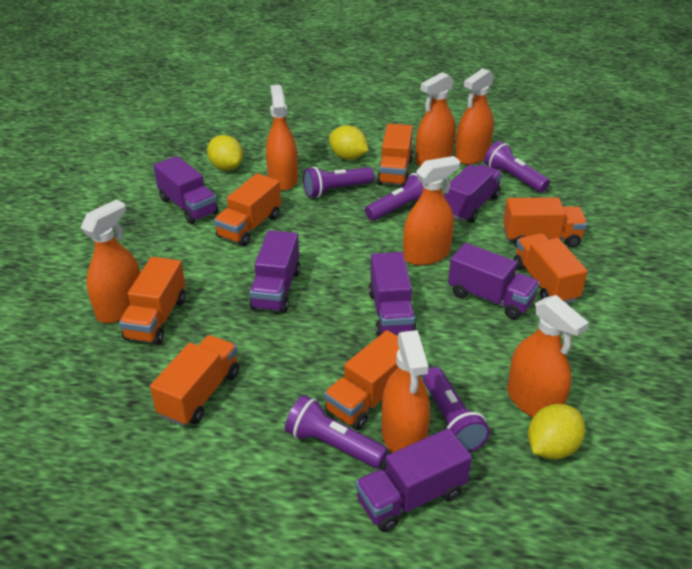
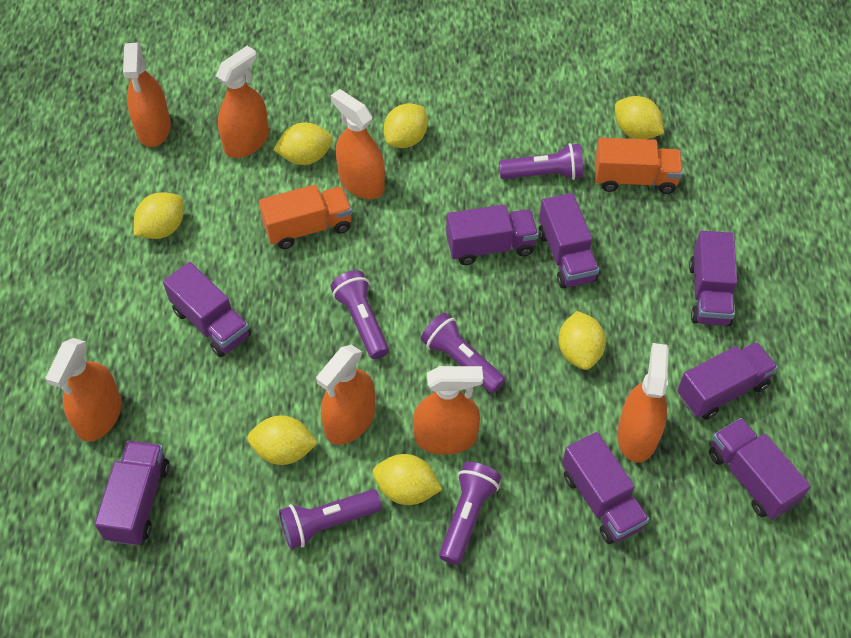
orange truck: 7 -> 2
purple truck: 6 -> 8
yellow lemon: 3 -> 7

